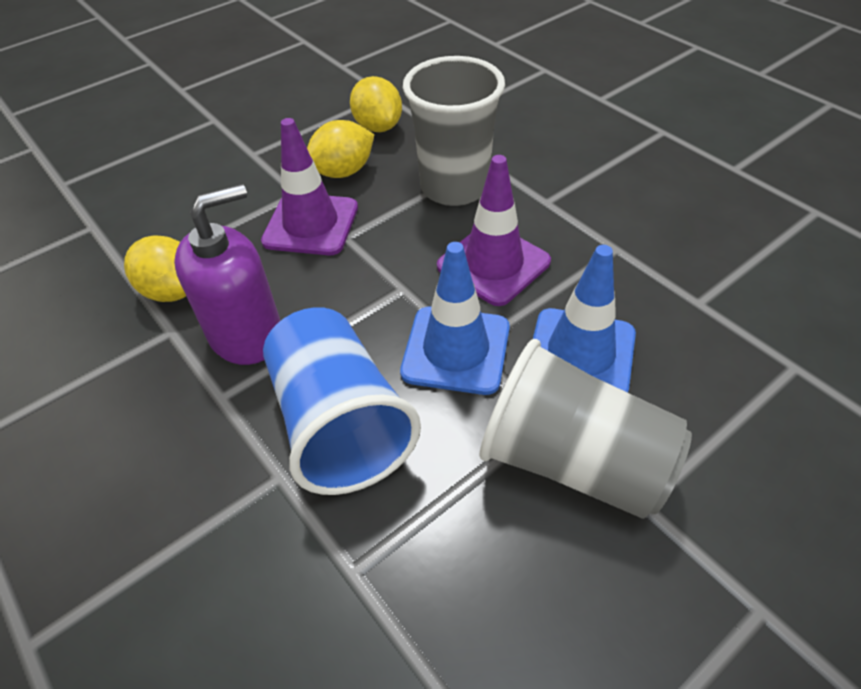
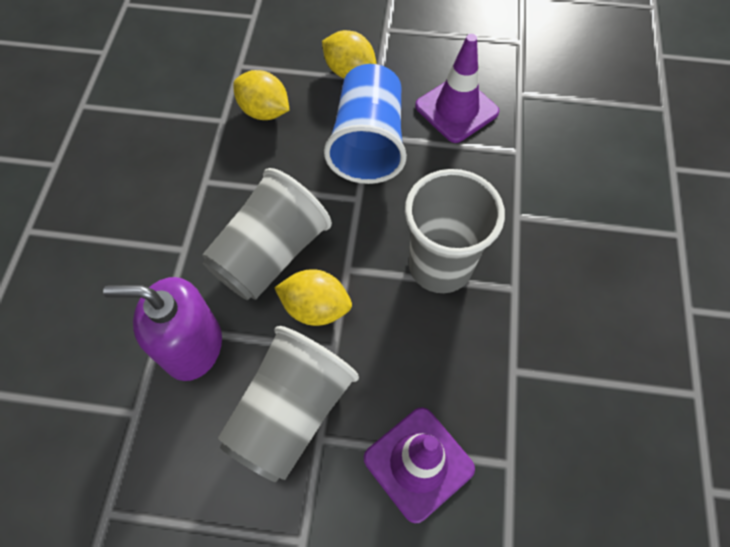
blue traffic cone: 2 -> 0
grey cup: 2 -> 3

